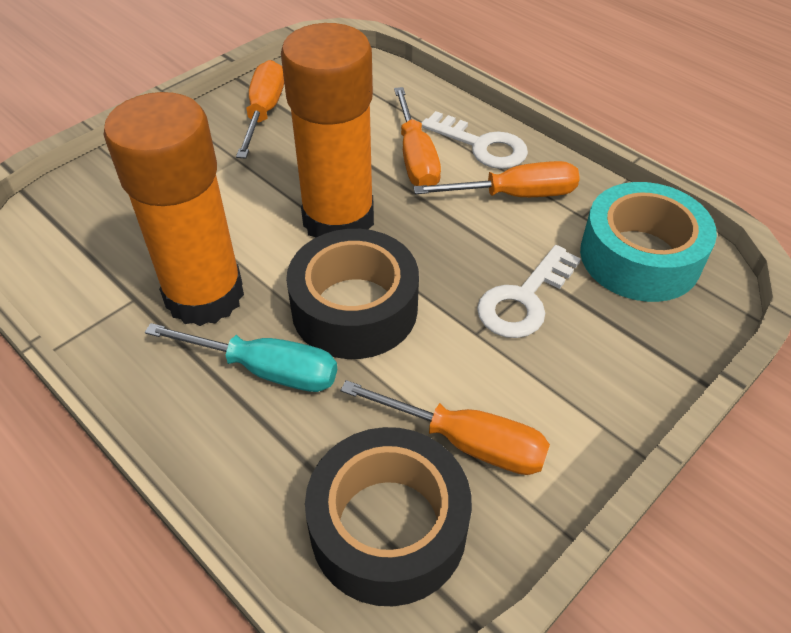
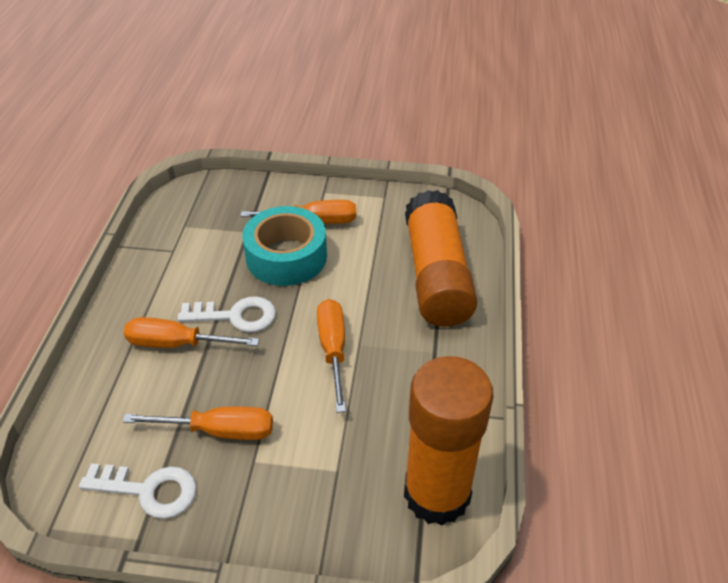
black tape: 2 -> 0
turquoise screwdriver: 1 -> 0

